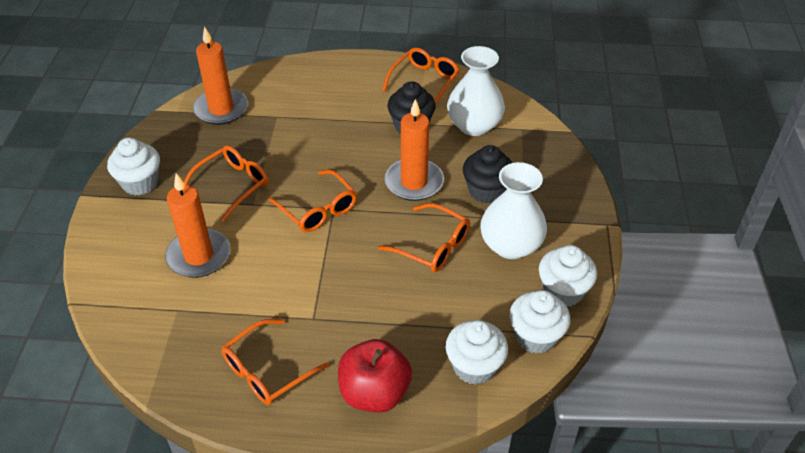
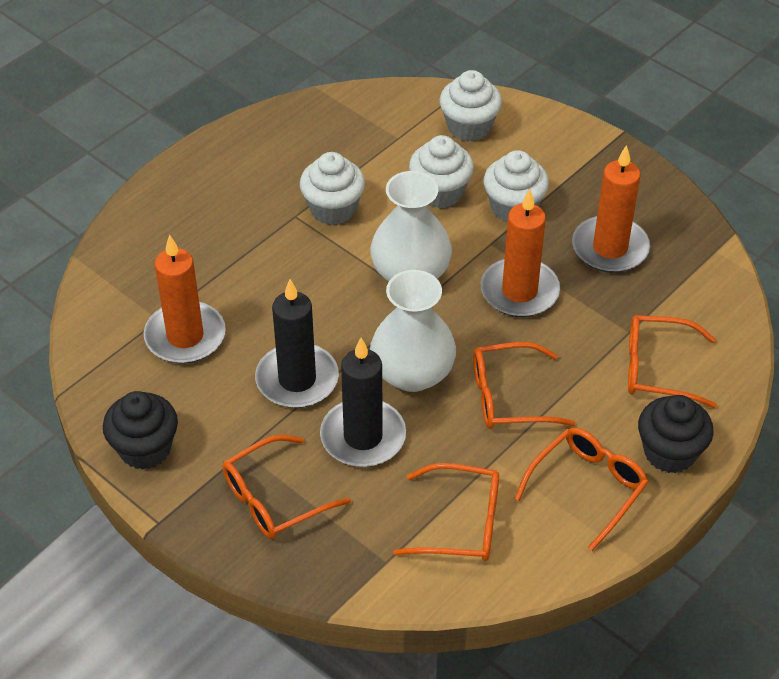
black candle: 0 -> 2
red apple: 1 -> 0

